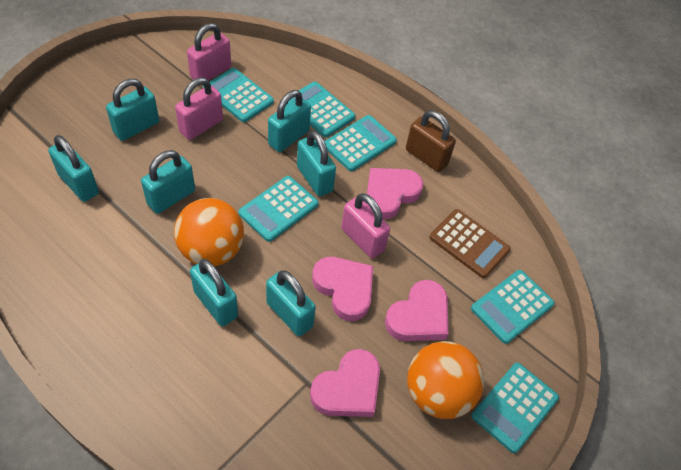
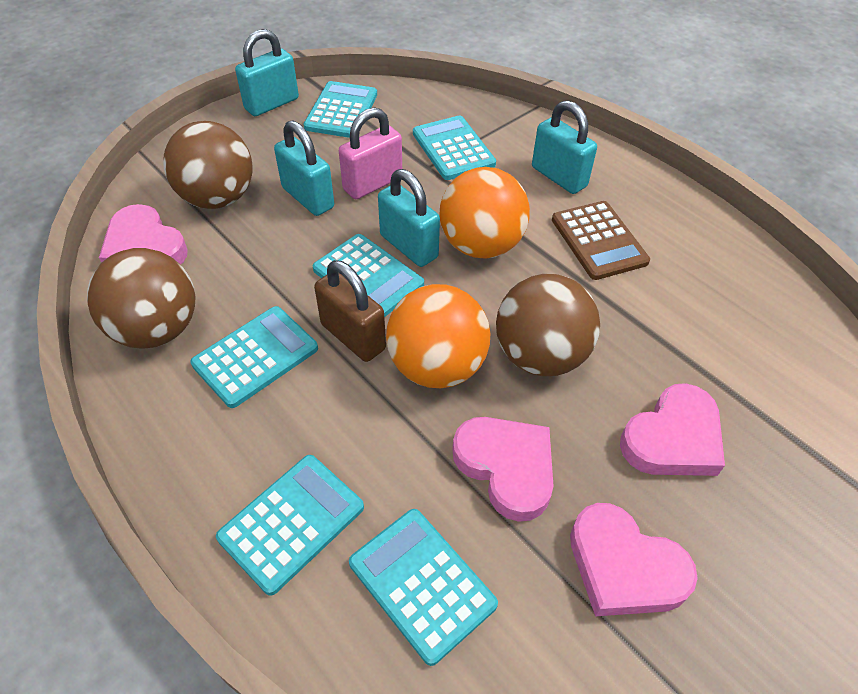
brown ball: 0 -> 3
pink padlock: 3 -> 1
turquoise padlock: 7 -> 4

